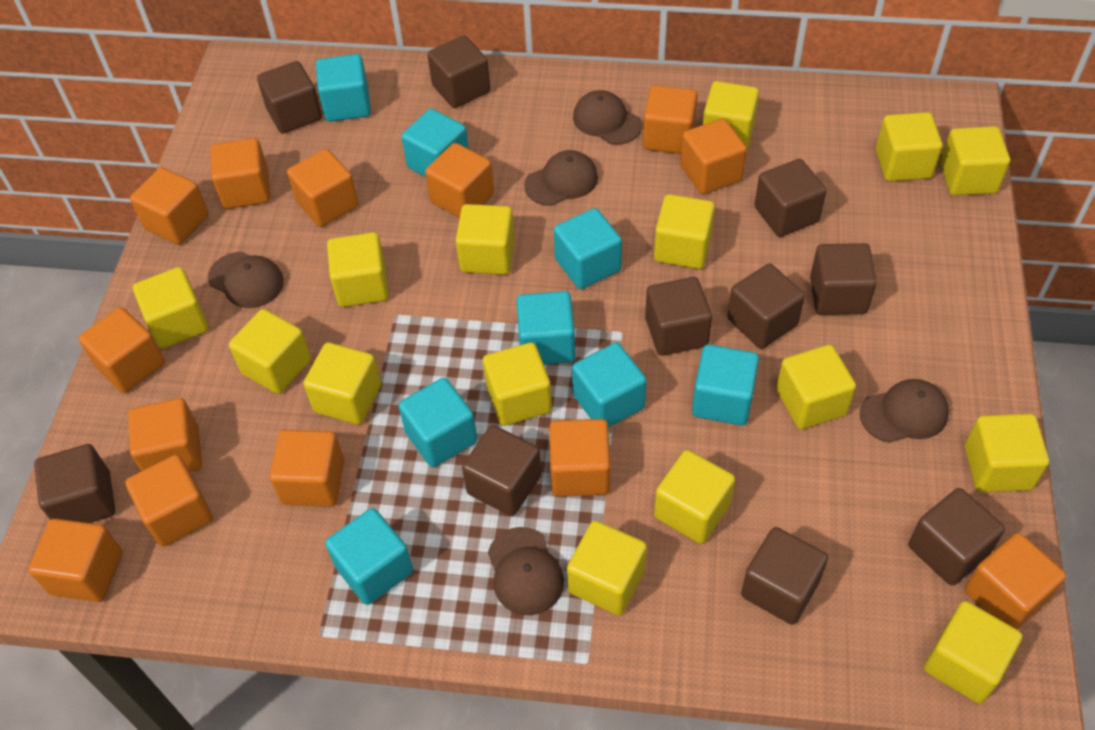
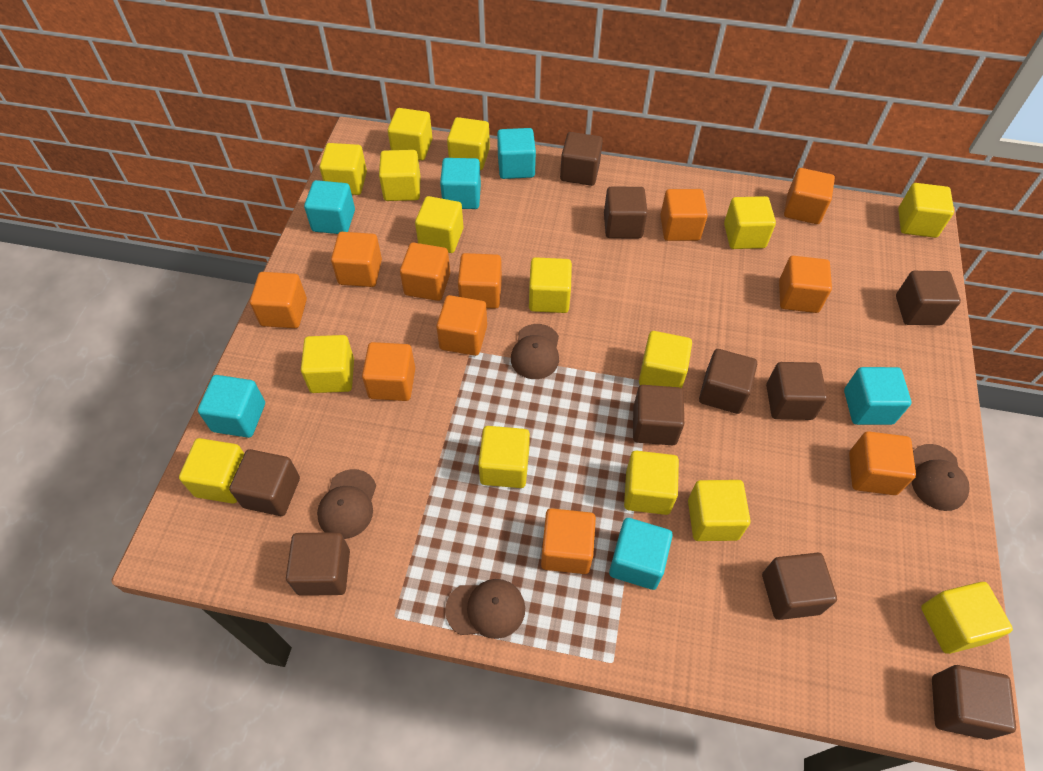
brown cap: 5 -> 4
orange cube: 13 -> 11
turquoise cube: 8 -> 6

